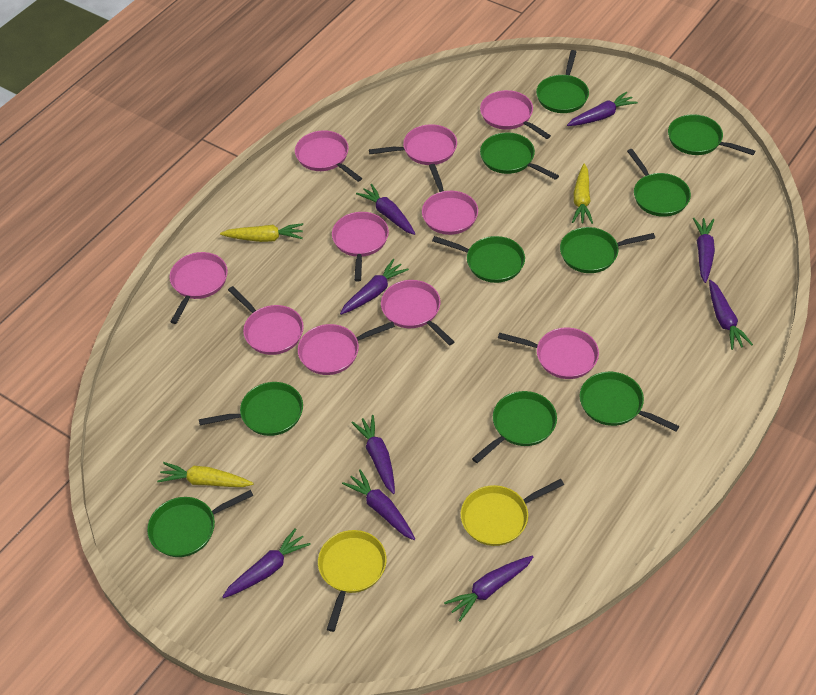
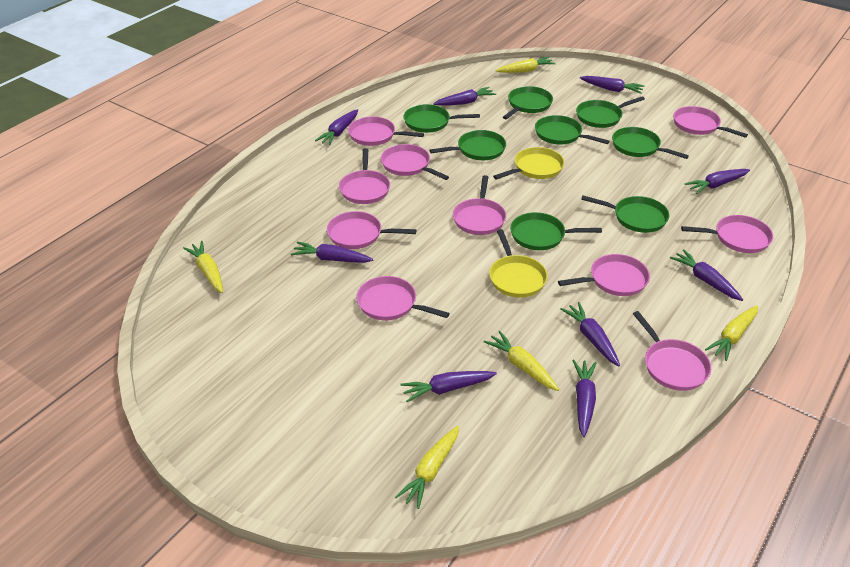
green pan: 10 -> 8
yellow carrot: 3 -> 5

